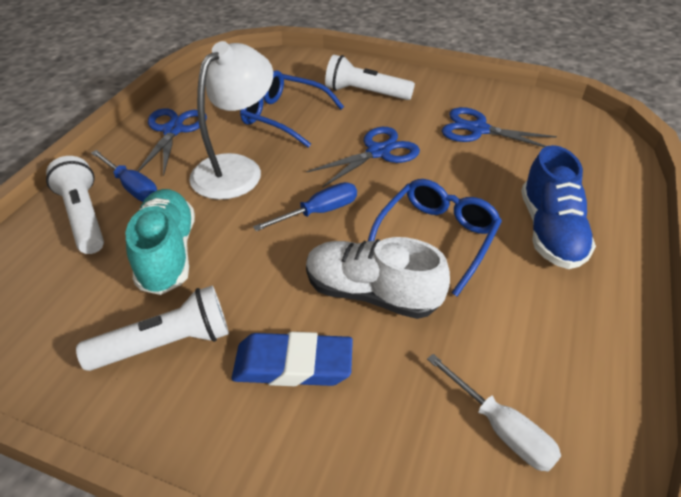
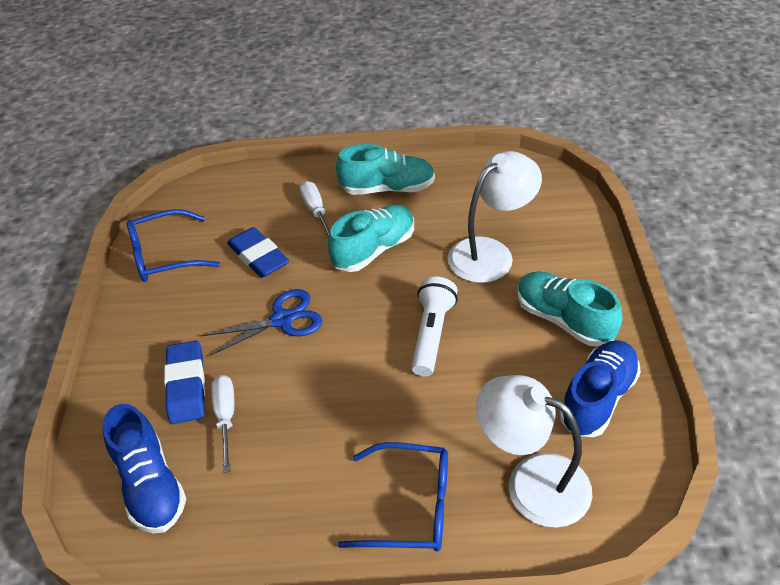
blue eraser: 1 -> 2
blue scissors: 3 -> 1
blue screwdriver: 2 -> 0
blue shoe: 1 -> 2
turquoise shoe: 1 -> 3
white flashlight: 3 -> 1
white lamp: 1 -> 2
white screwdriver: 1 -> 2
white shoe: 1 -> 0

